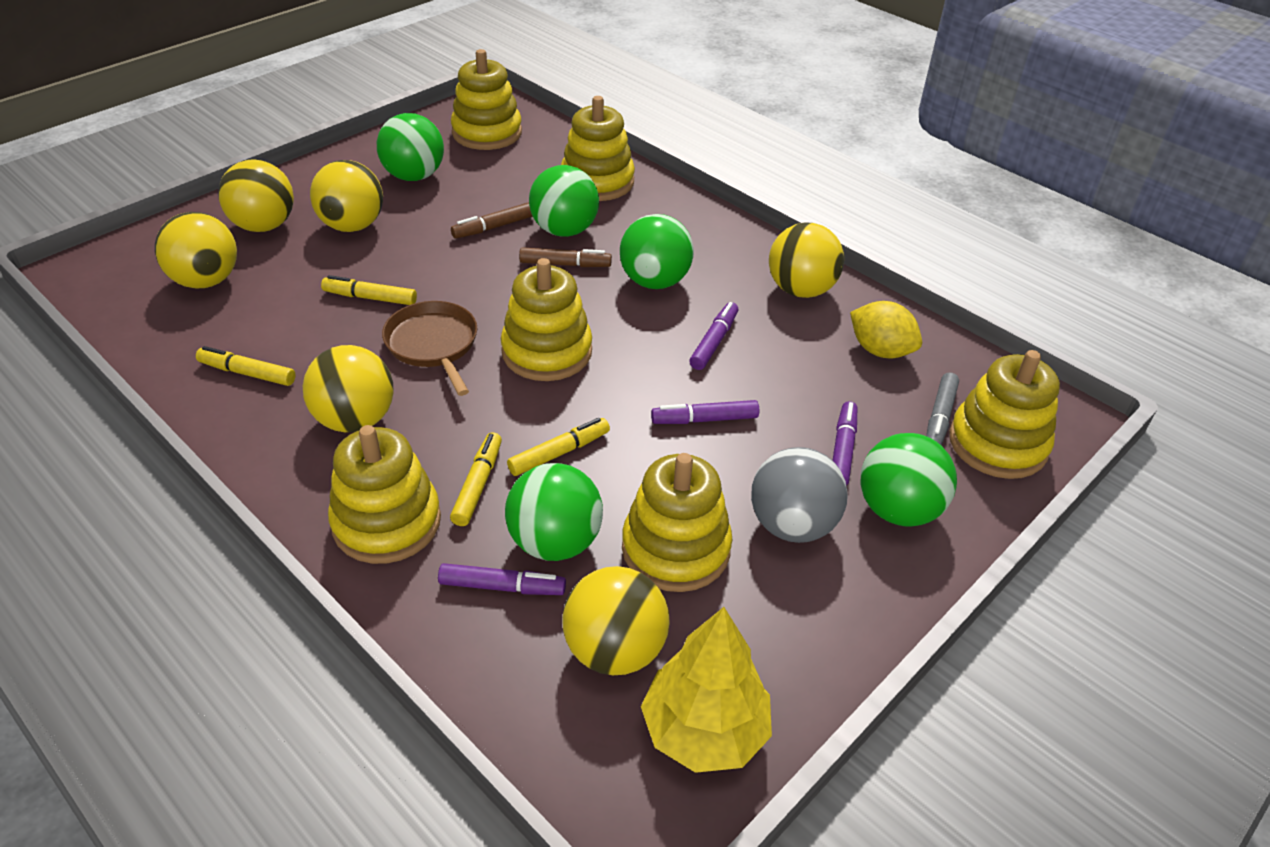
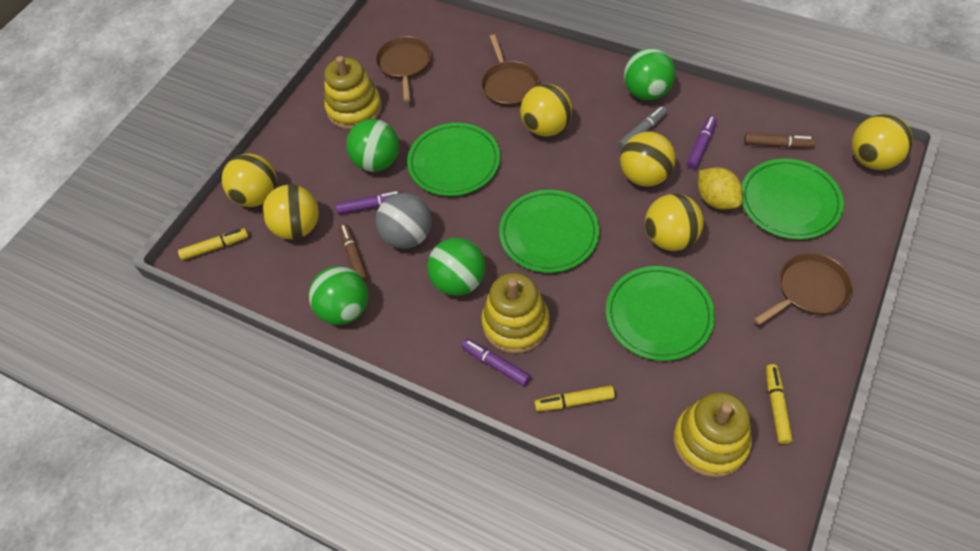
brown pan: 1 -> 3
green ball: 5 -> 4
green plate: 0 -> 4
purple marker: 4 -> 3
yellow marker: 4 -> 3
yellow stacking toy: 6 -> 3
yellow tree: 1 -> 0

